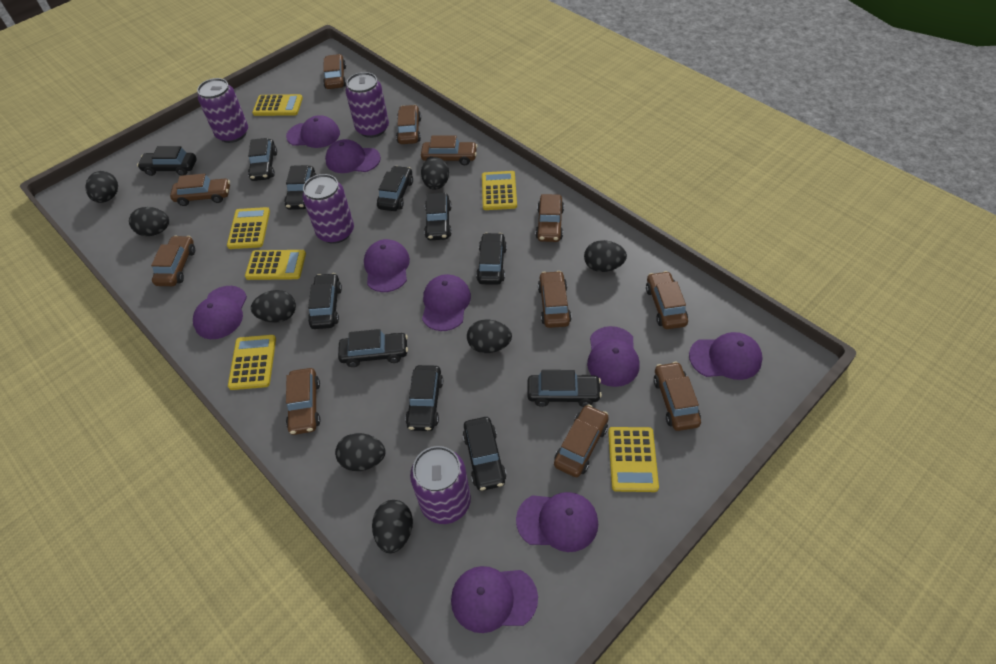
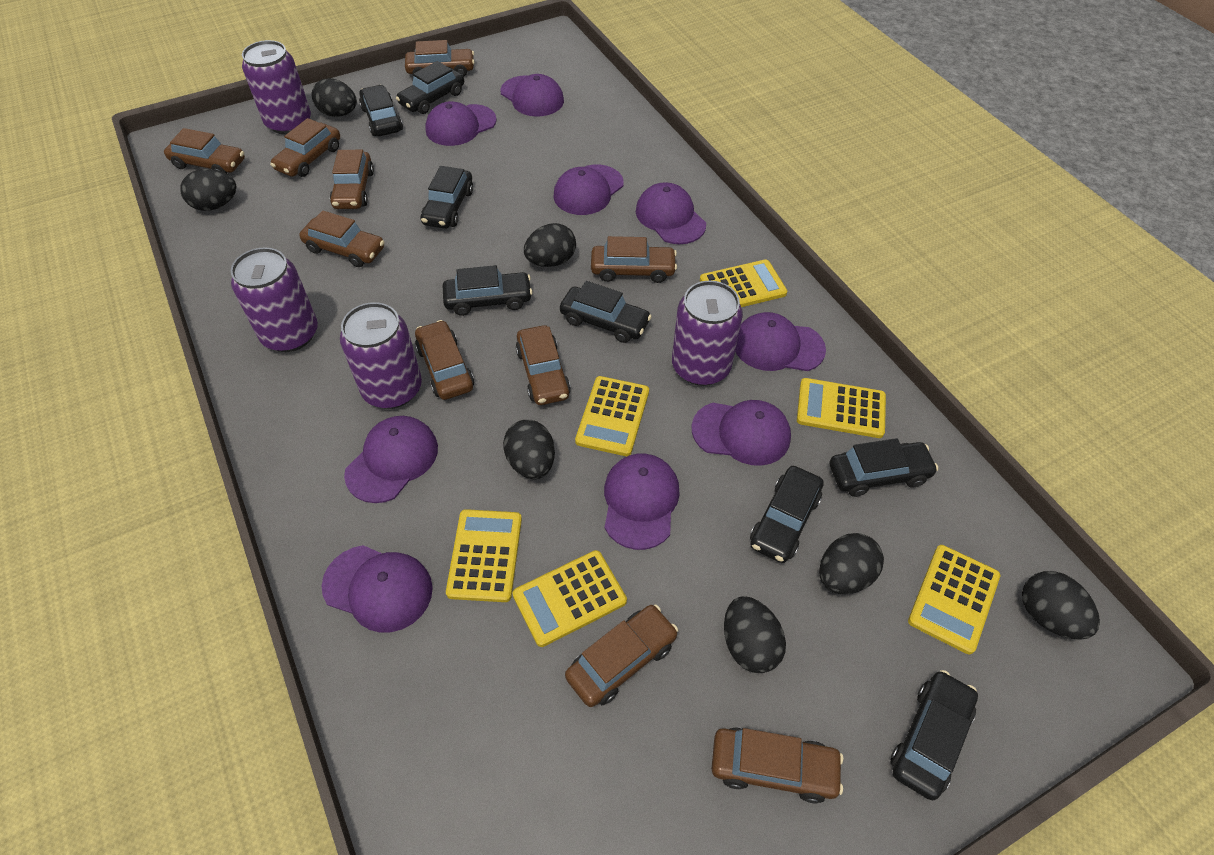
black car: 11 -> 8
black egg: 8 -> 7
brown car: 11 -> 10

